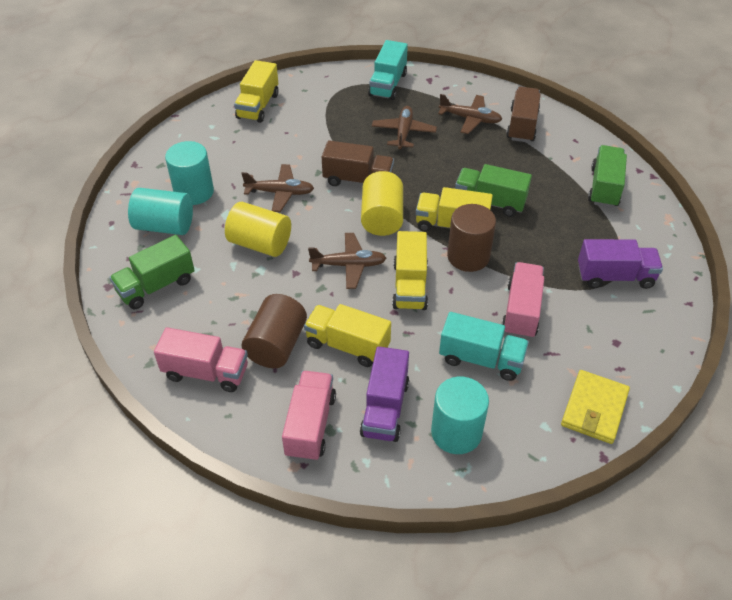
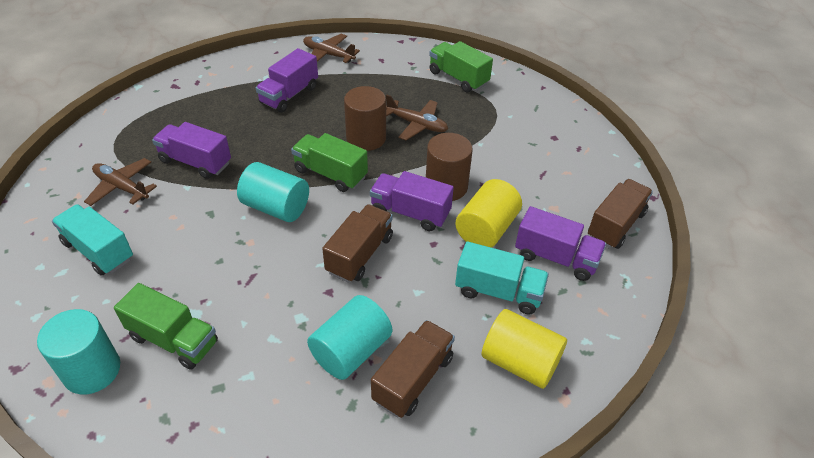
brown plane: 4 -> 3
brown truck: 2 -> 3
pink truck: 3 -> 0
purple truck: 2 -> 4
yellow truck: 4 -> 0
yellow wallet: 1 -> 0

